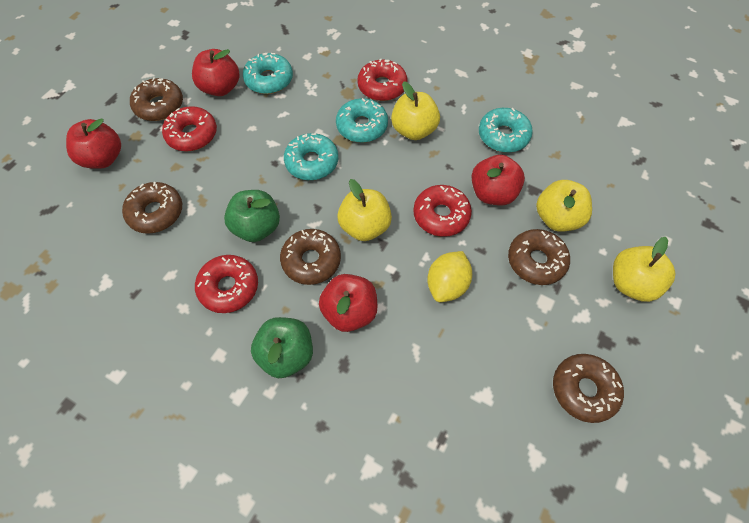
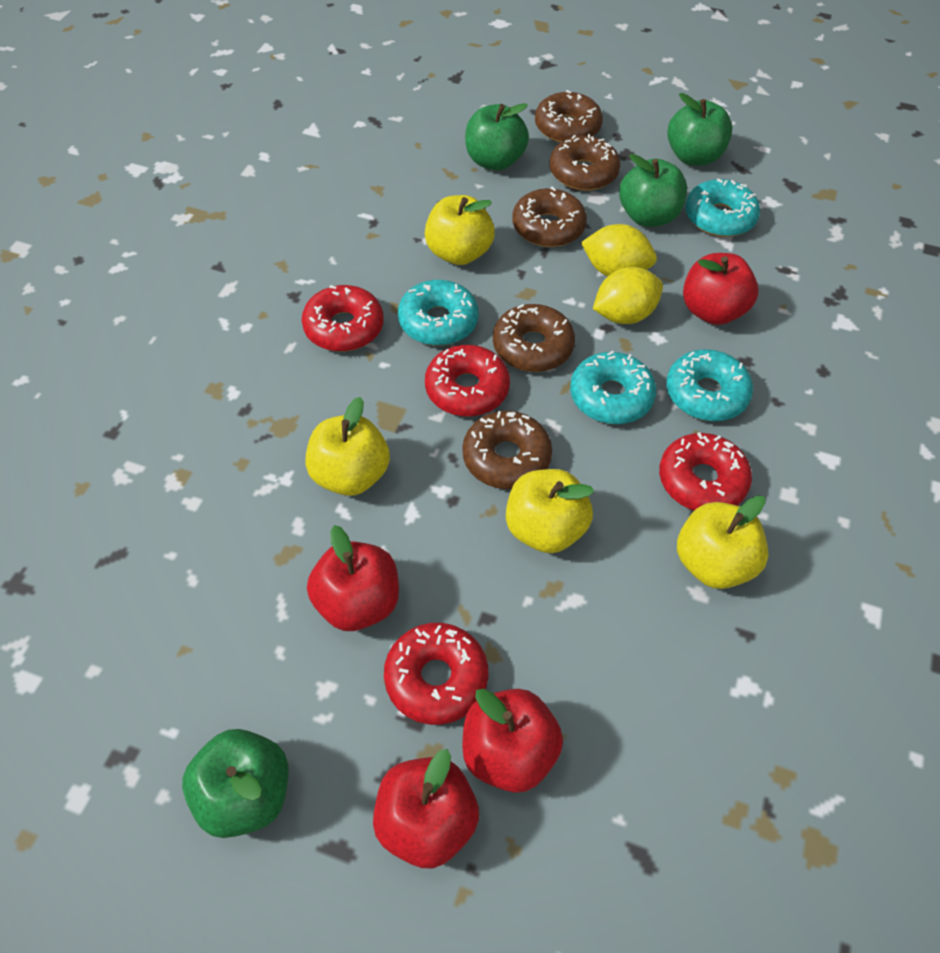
green apple: 2 -> 4
yellow lemon: 1 -> 2

